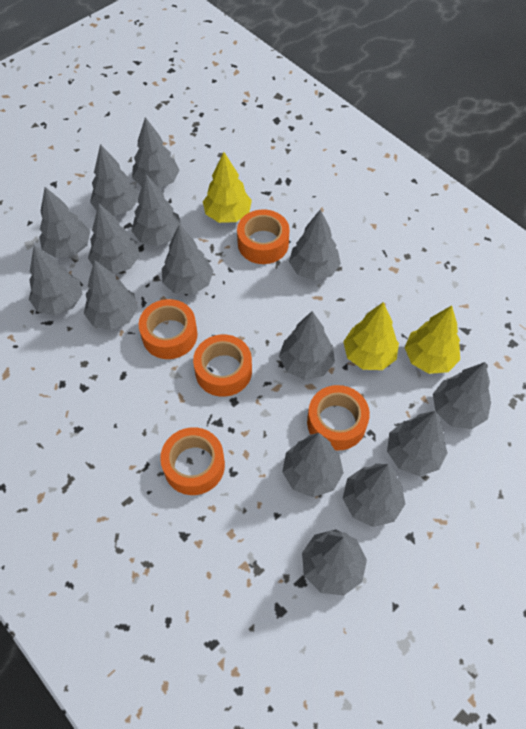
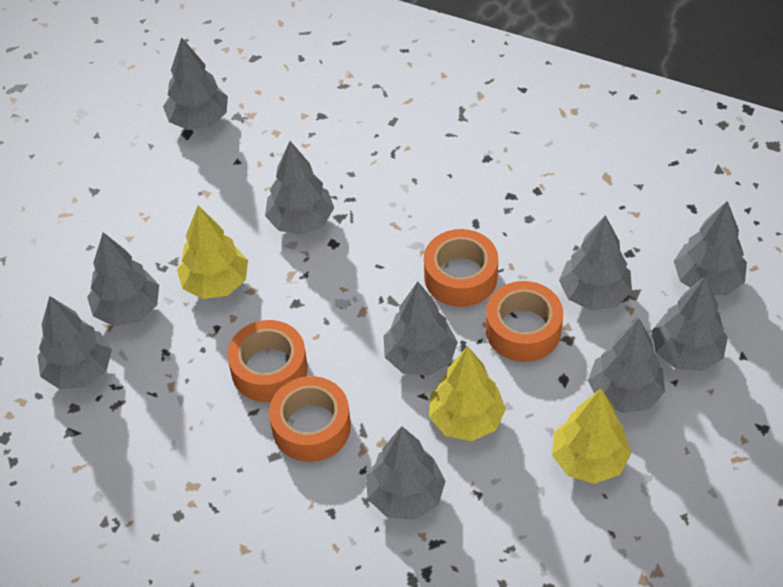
grey tree: 15 -> 10
orange tape: 5 -> 4

